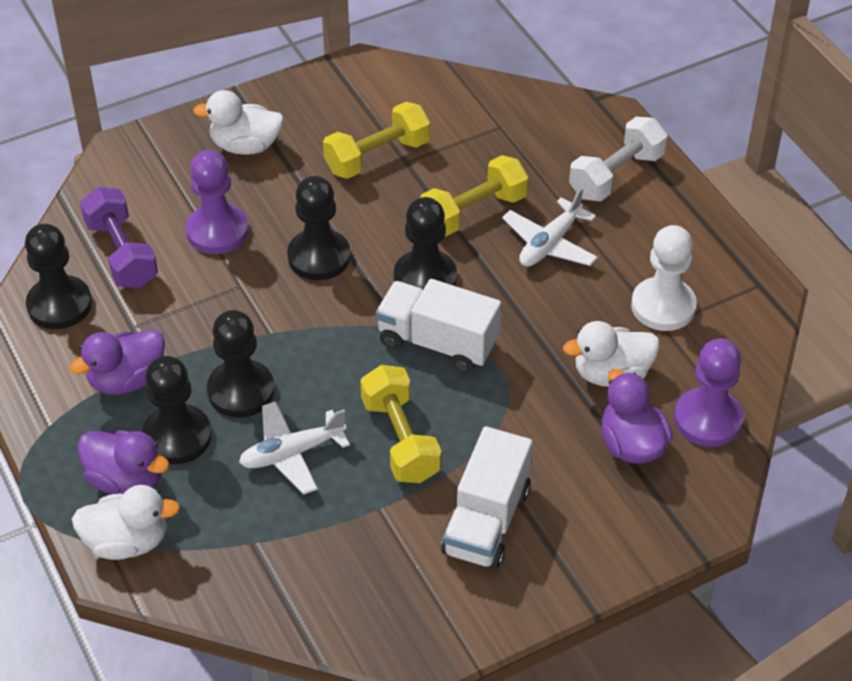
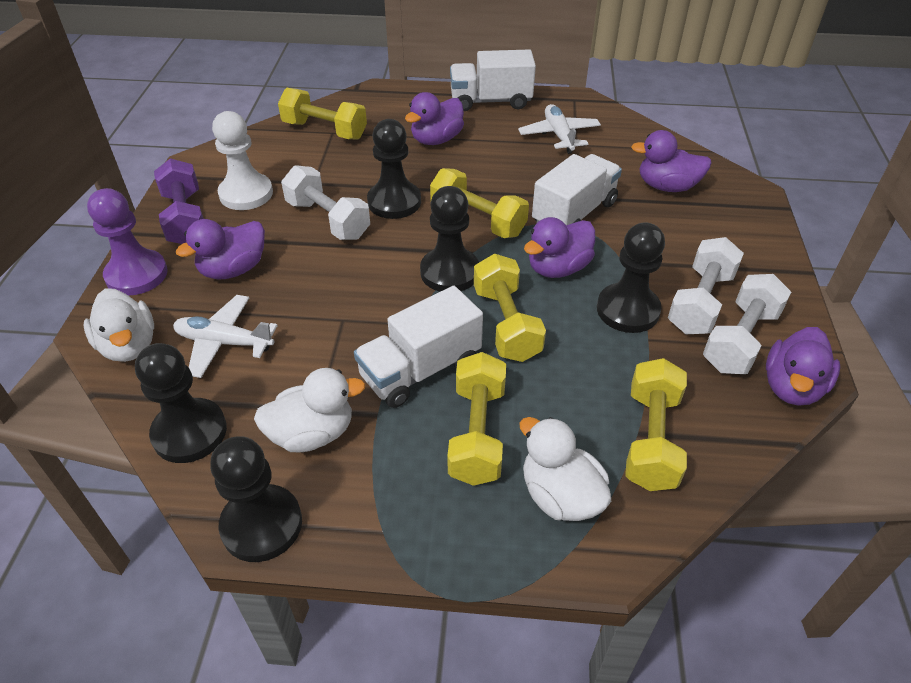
purple duck: 3 -> 5
purple pawn: 2 -> 1
white dumbbell: 1 -> 3
white truck: 2 -> 3
yellow dumbbell: 3 -> 5

